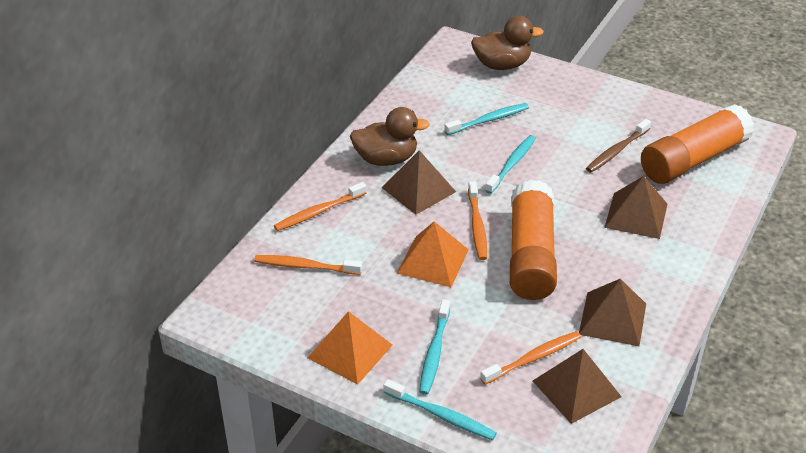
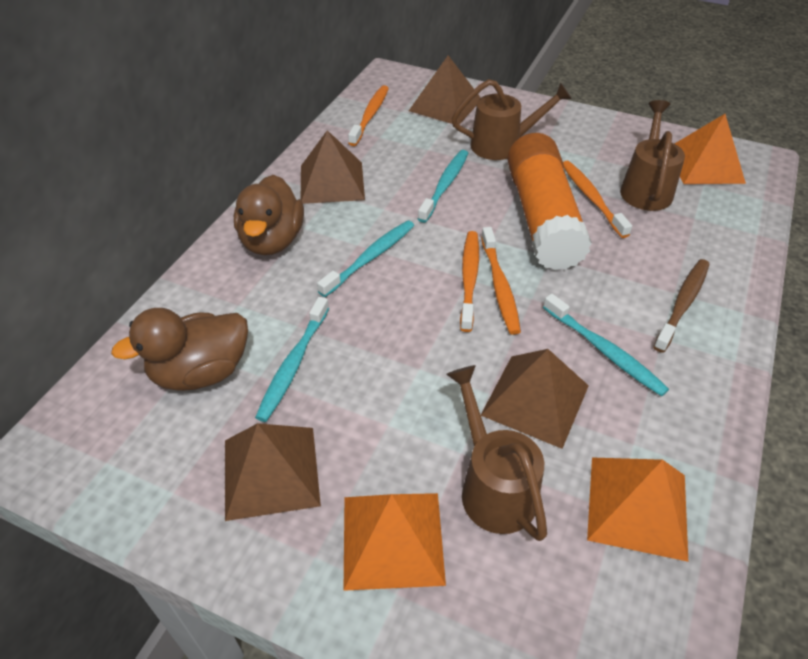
brown watering can: 0 -> 3
orange glue stick: 2 -> 1
orange pyramid: 2 -> 3

